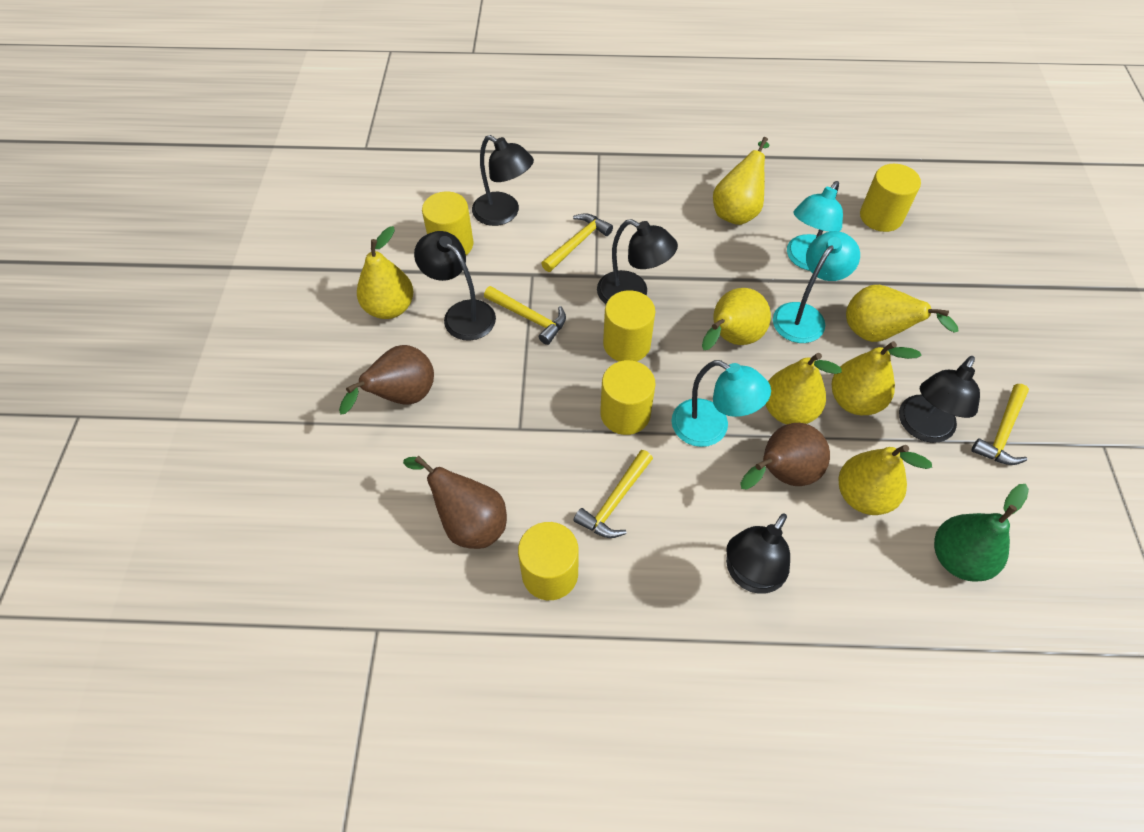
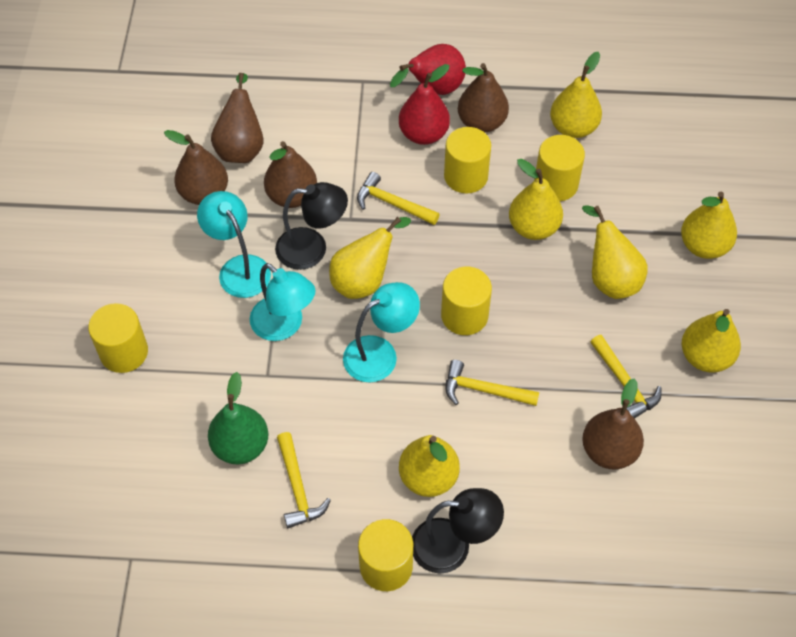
black lamp: 5 -> 2
brown pear: 3 -> 5
red pear: 0 -> 2

